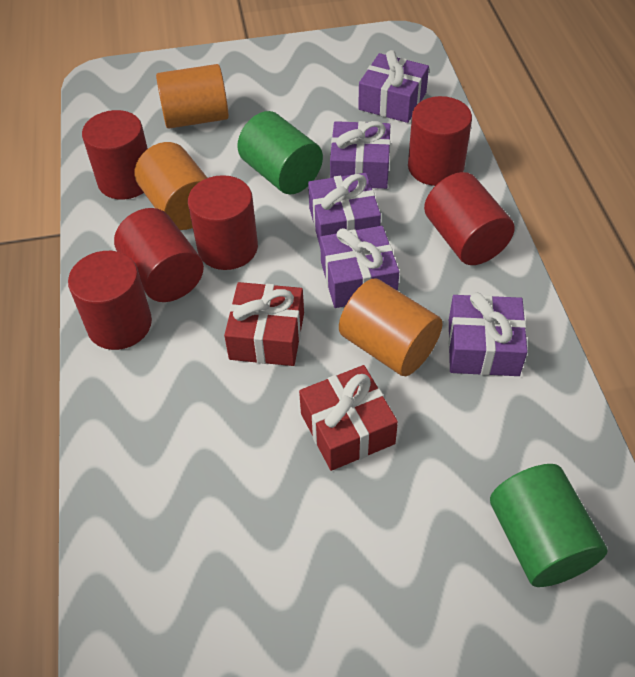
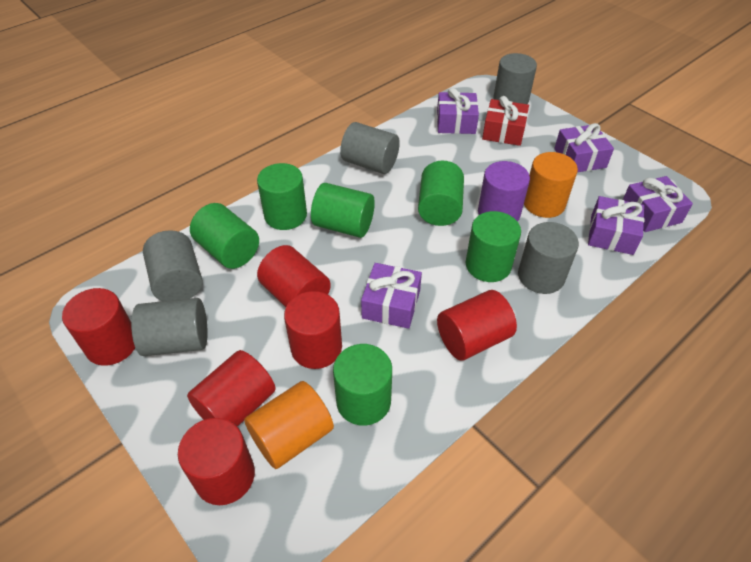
green cylinder: 2 -> 6
grey cylinder: 0 -> 5
orange cylinder: 3 -> 2
purple cylinder: 0 -> 1
red gift: 2 -> 1

